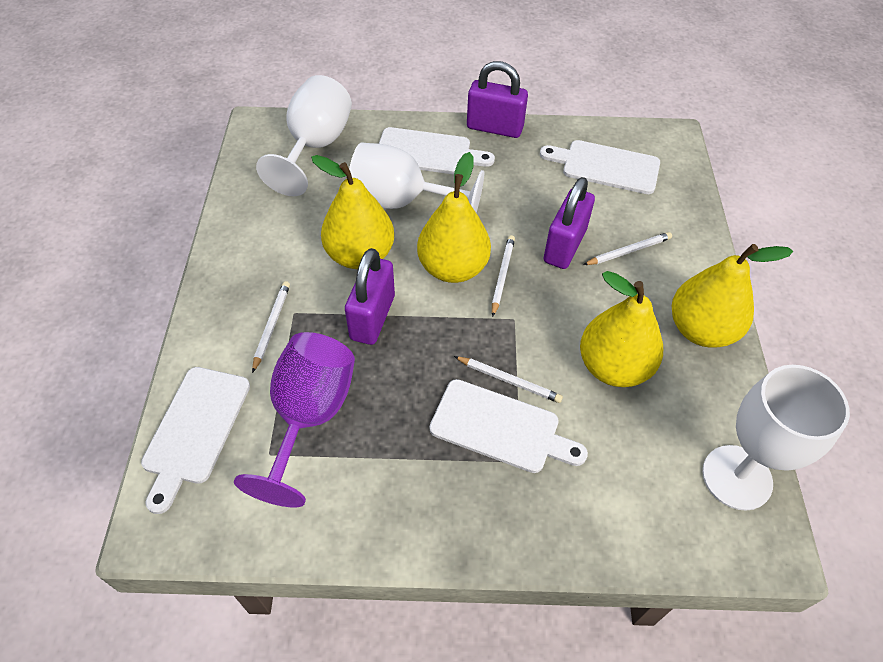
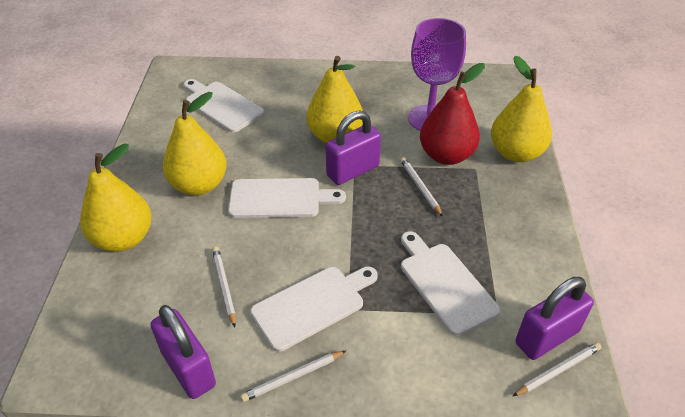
red pear: 0 -> 1
white goblet: 3 -> 0

